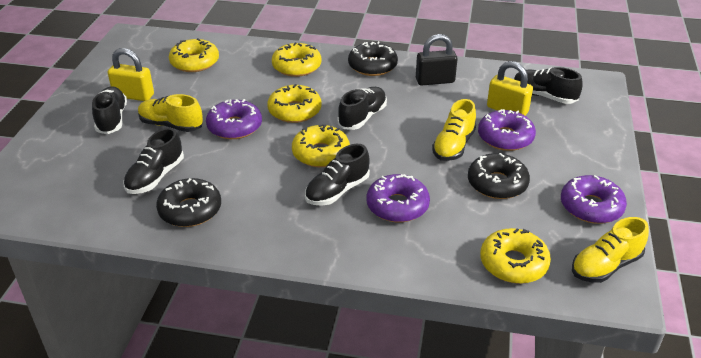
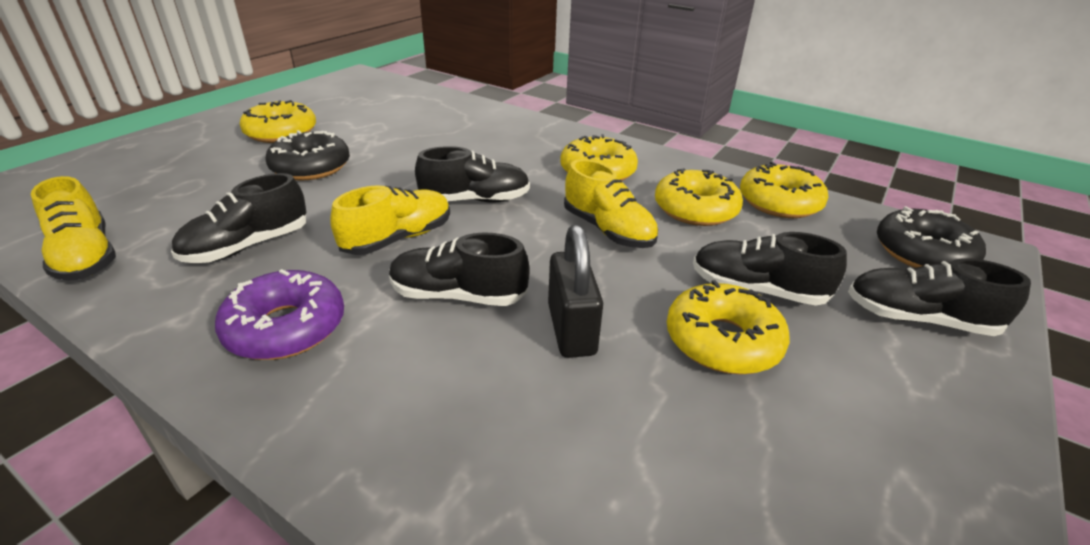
black donut: 3 -> 2
purple donut: 4 -> 1
yellow padlock: 2 -> 0

